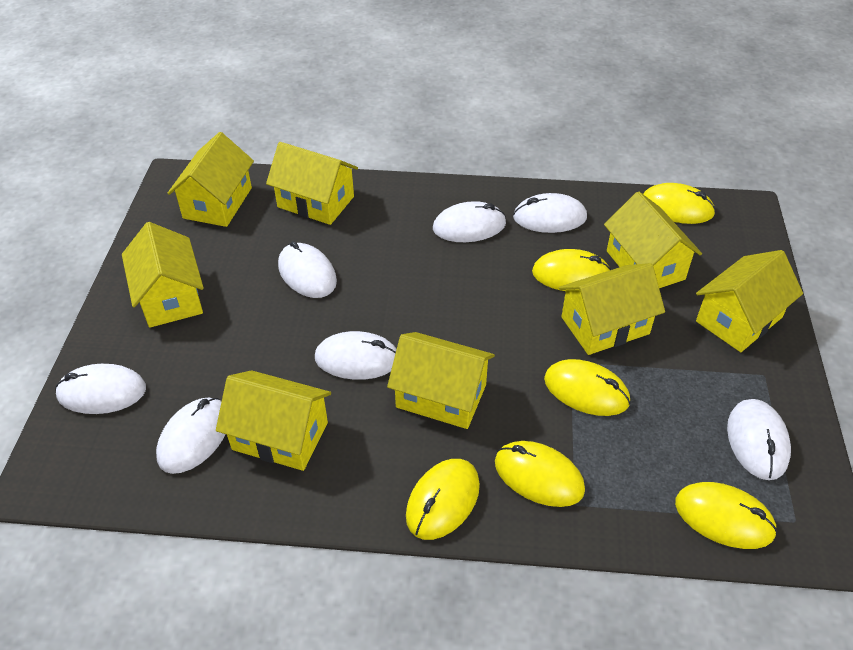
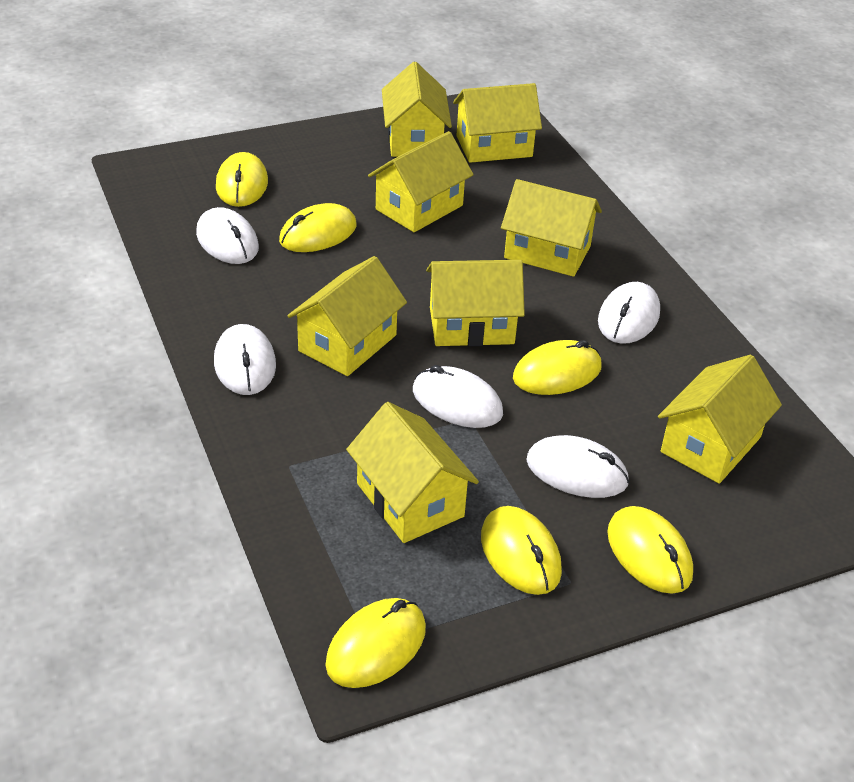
white mouse: 7 -> 5

